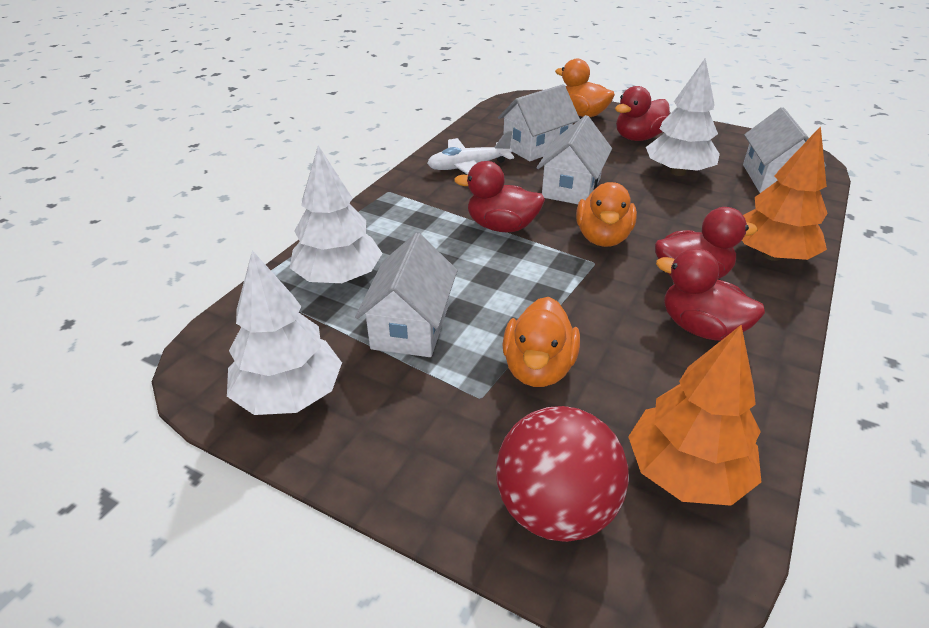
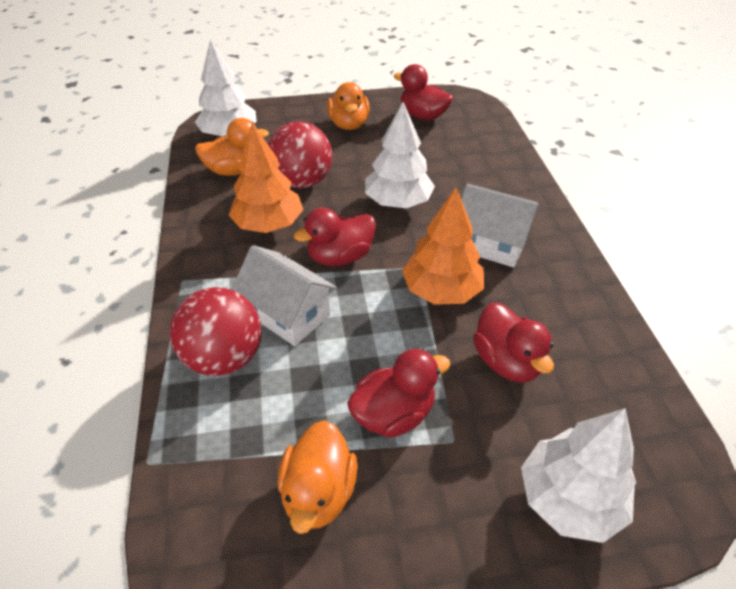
red ball: 1 -> 2
white house: 4 -> 2
white plane: 1 -> 0

